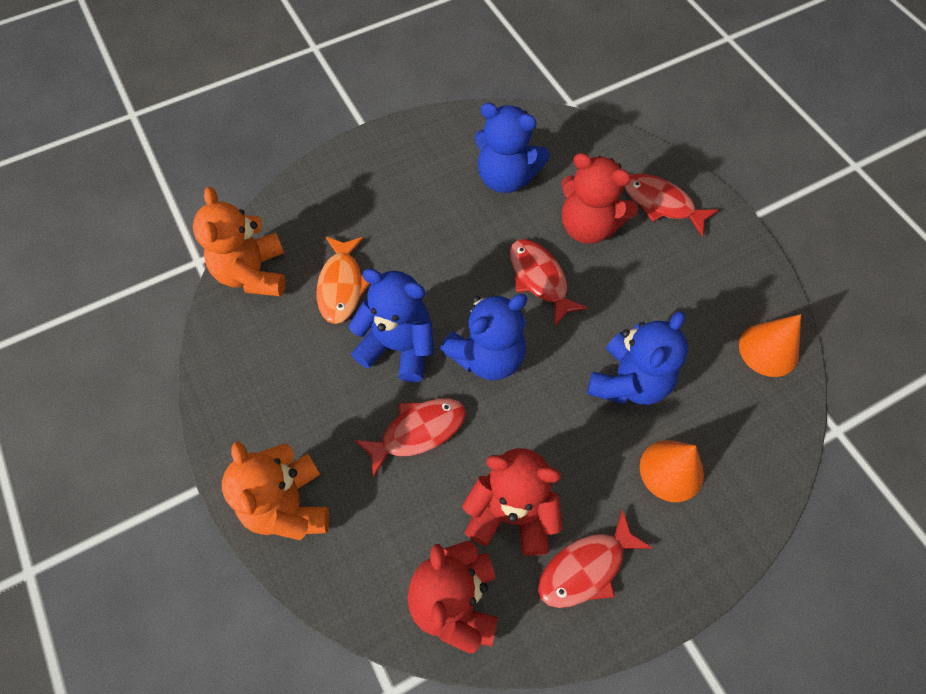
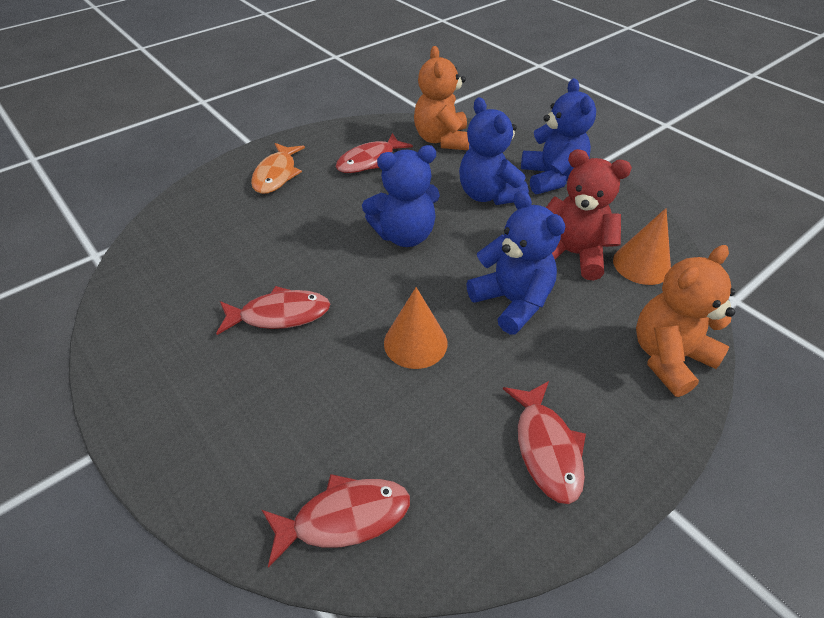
red teddy bear: 3 -> 1

